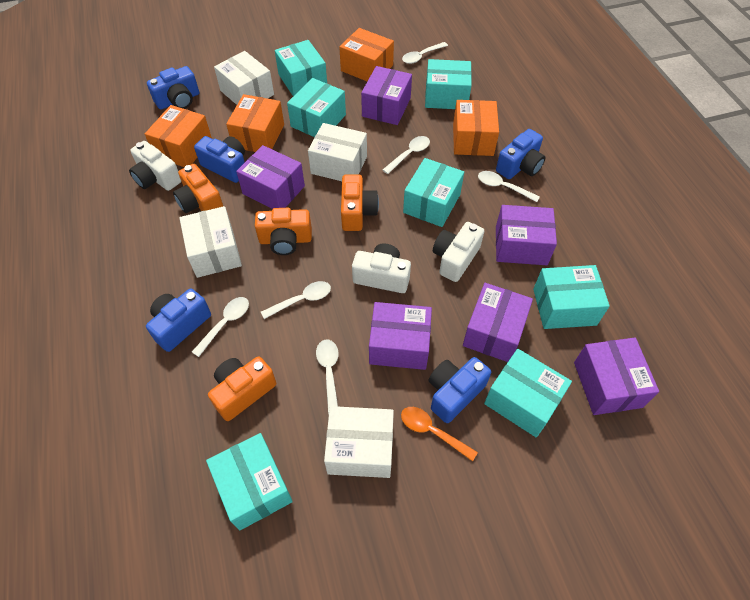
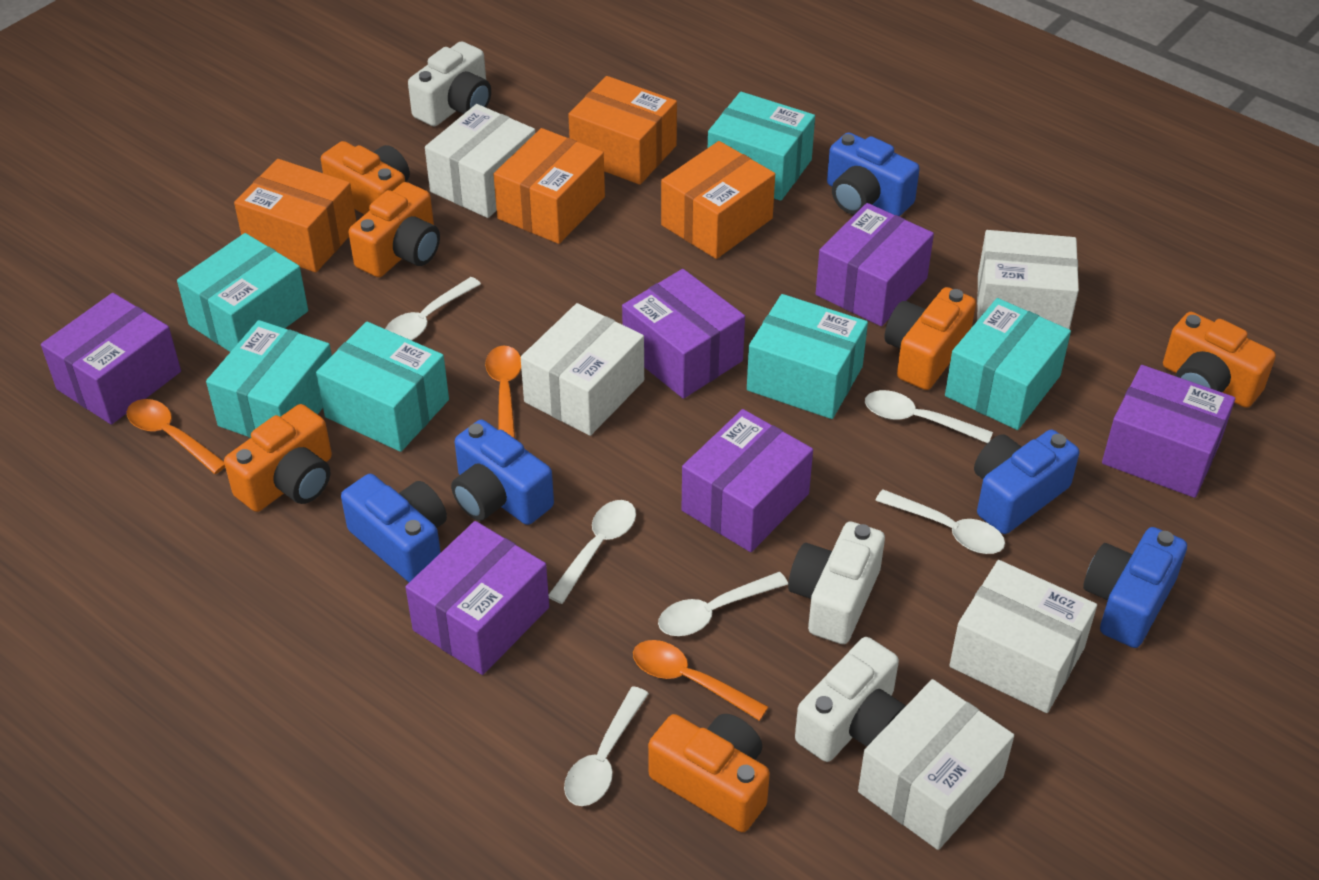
orange camera: 4 -> 6
orange spoon: 1 -> 3
turquoise box: 7 -> 6
white box: 4 -> 5

